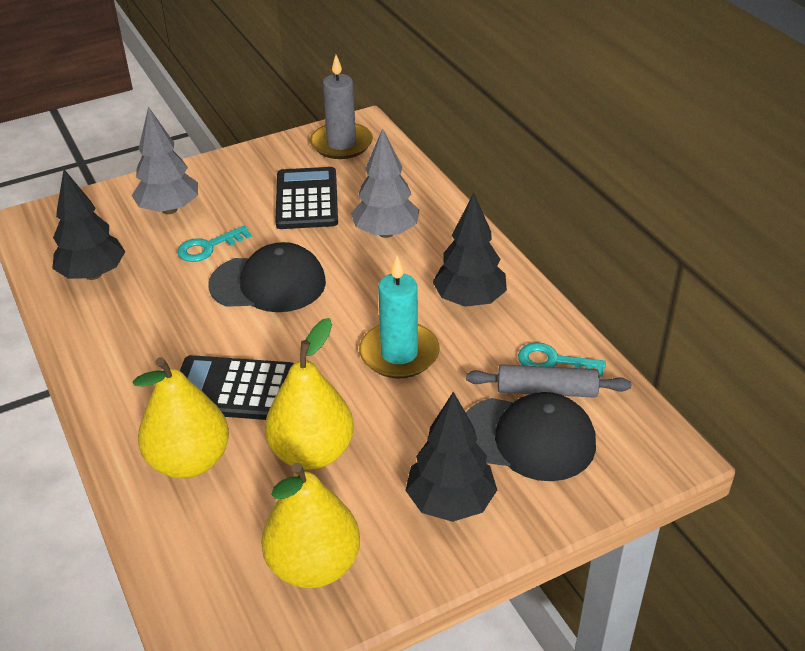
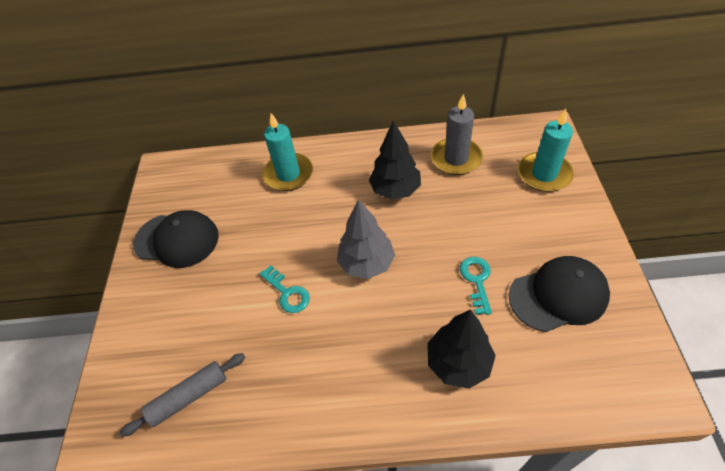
black calculator: 2 -> 0
black tree: 3 -> 2
grey tree: 2 -> 1
turquoise candle: 1 -> 2
yellow pear: 3 -> 0

